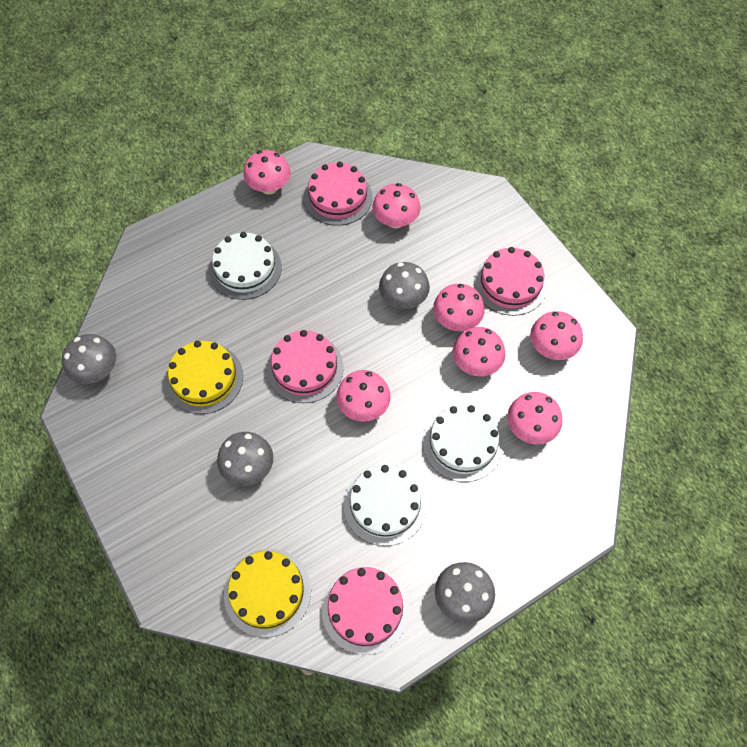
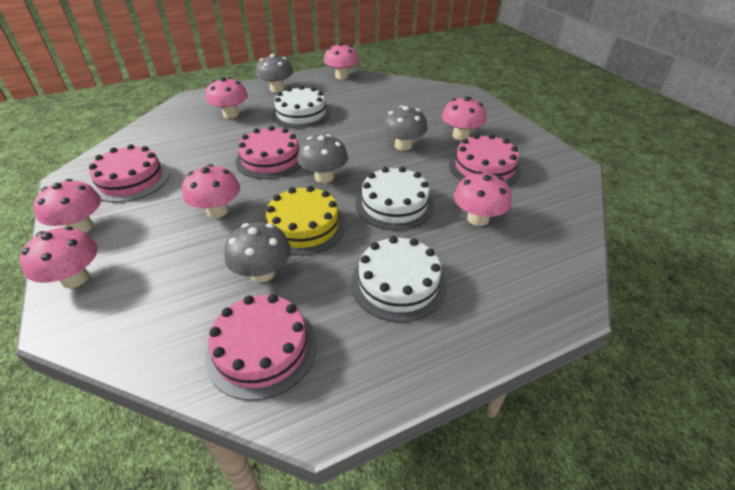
yellow cake: 2 -> 1

